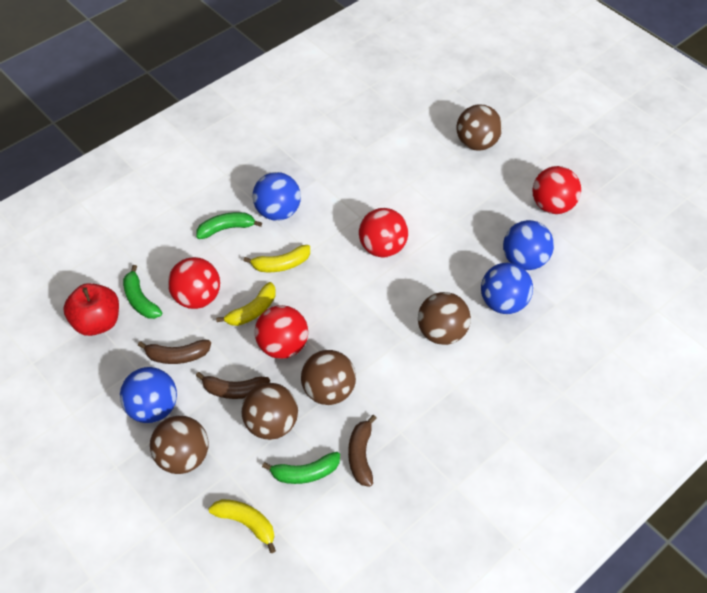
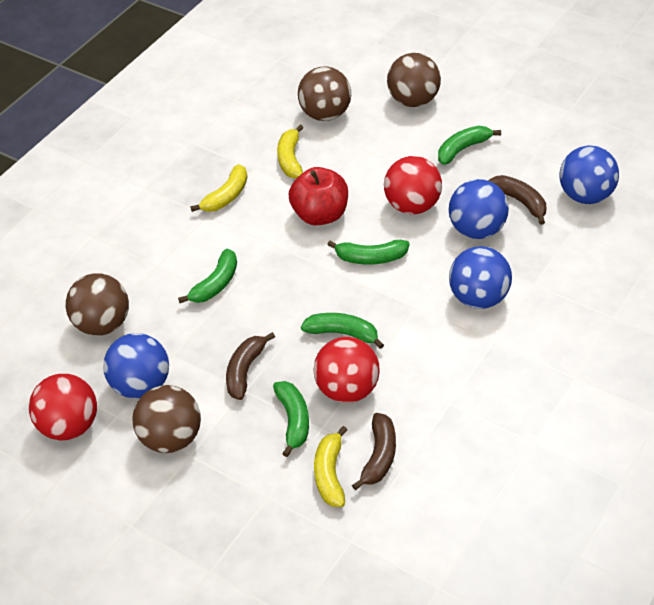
brown ball: 5 -> 4
green banana: 3 -> 5
red ball: 4 -> 3

